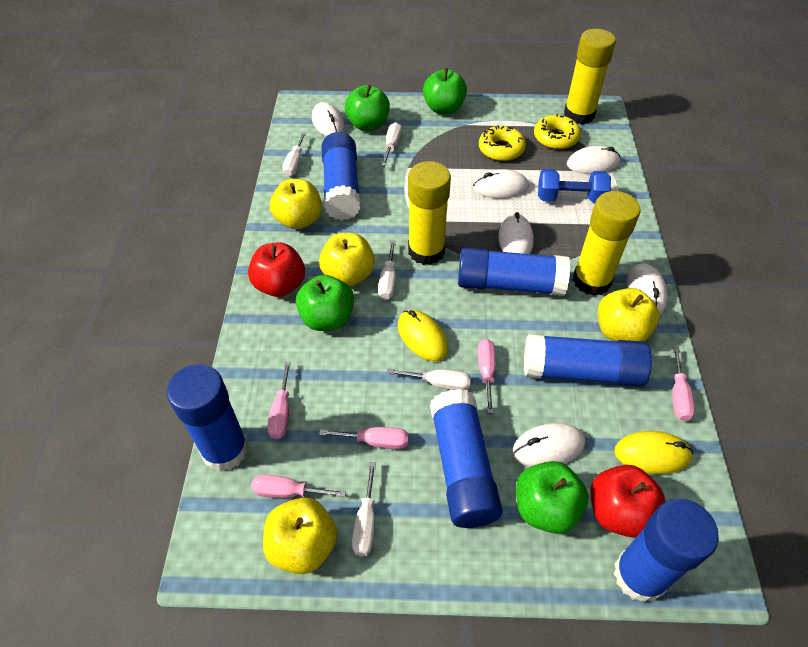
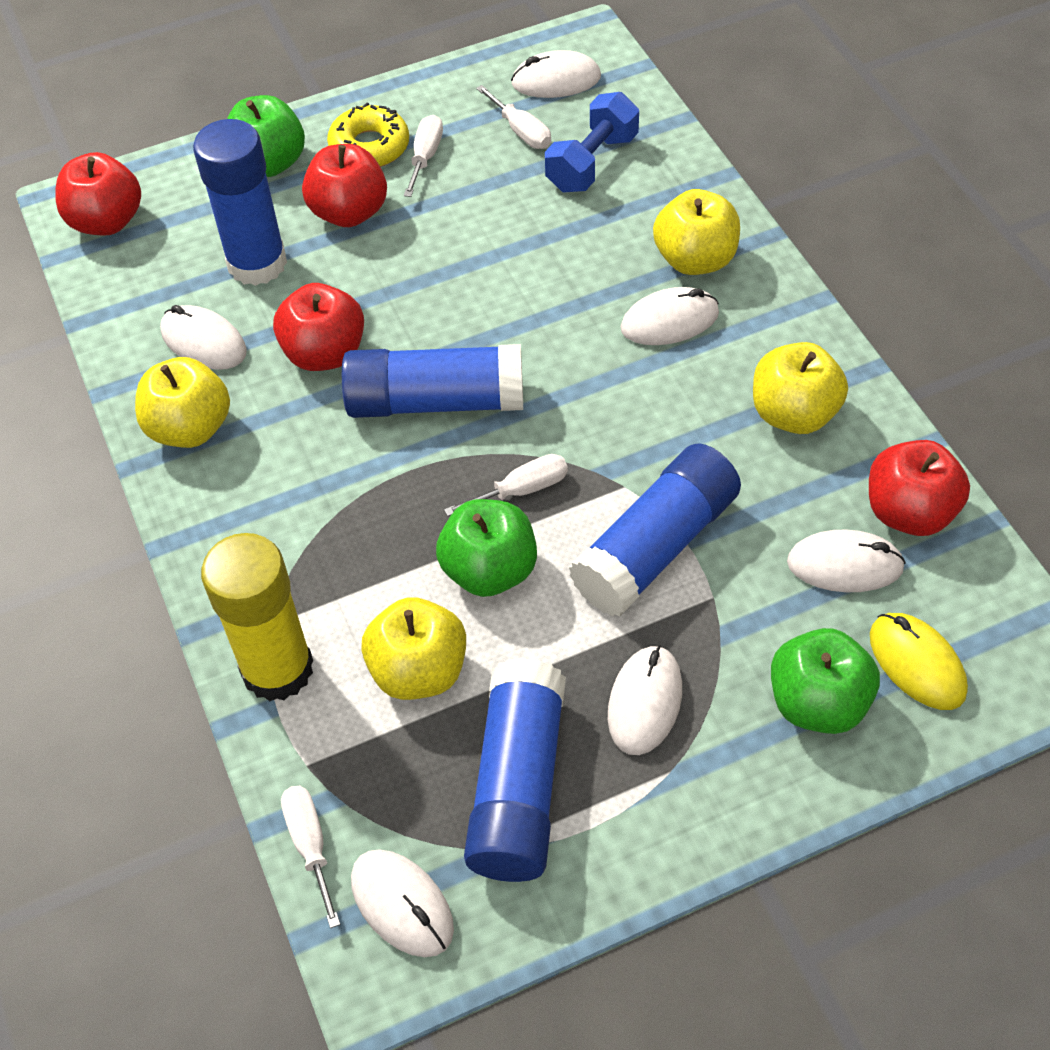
blue glue stick: 6 -> 4
green apple: 4 -> 3
pink screwdriver: 5 -> 0
red apple: 2 -> 4
white screwdriver: 5 -> 4
yellow donut: 2 -> 1
yellow glue stick: 3 -> 1
yellow mouse: 2 -> 1

